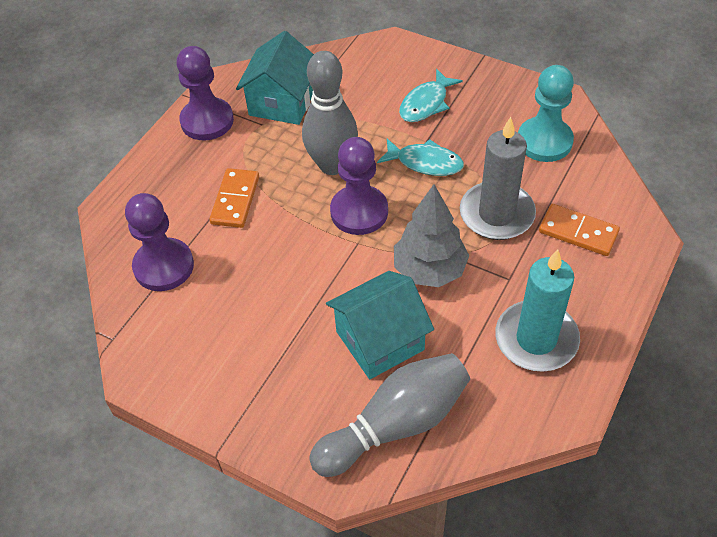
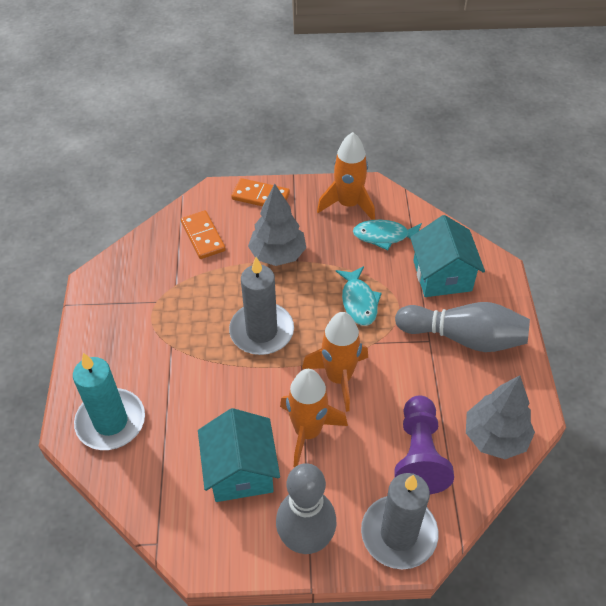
grey candle: 1 -> 2
grey tree: 1 -> 2
orange rocket: 0 -> 3
purple pawn: 3 -> 1
turquoise pawn: 1 -> 0

